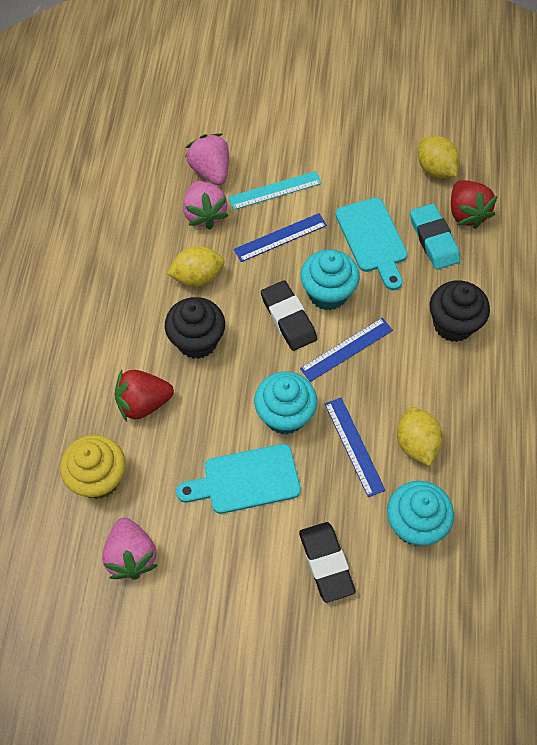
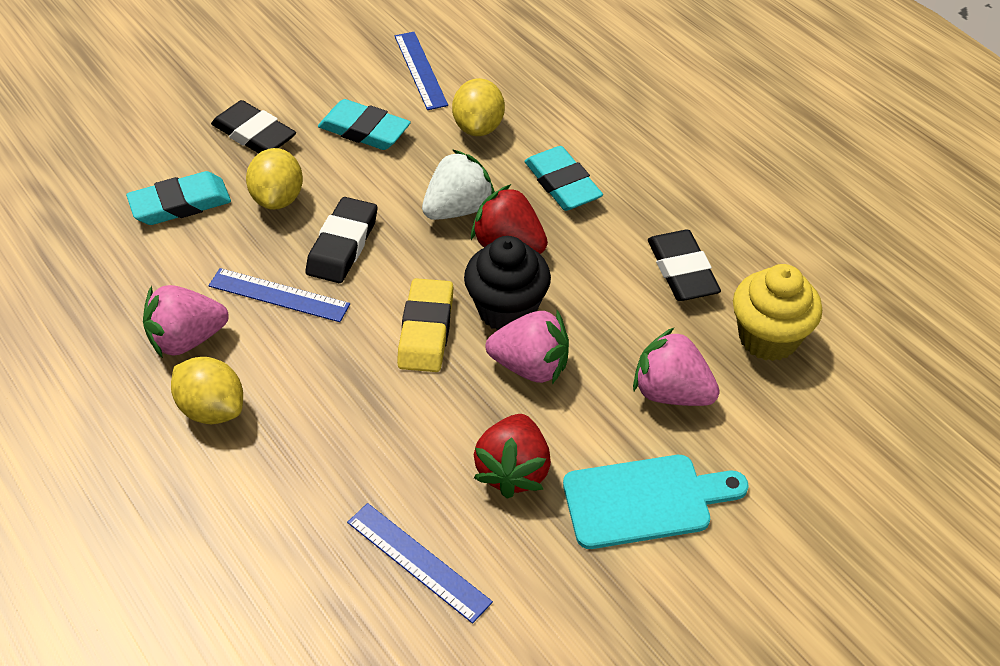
black cupcake: 2 -> 1
black eraser: 2 -> 3
turquoise cupcake: 3 -> 0
turquoise cutting board: 2 -> 1
turquoise eraser: 1 -> 3
turquoise ruler: 1 -> 0
white strawberry: 0 -> 1
yellow eraser: 0 -> 1

